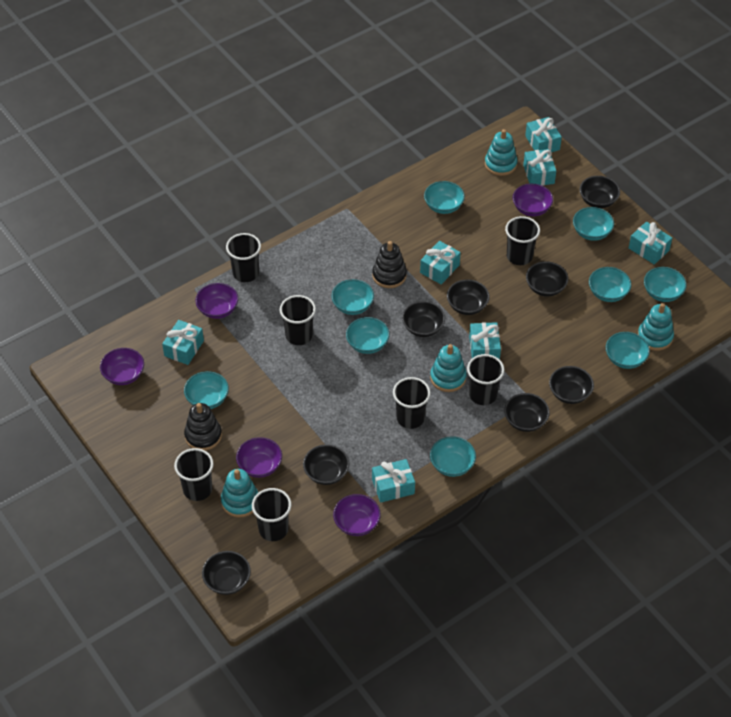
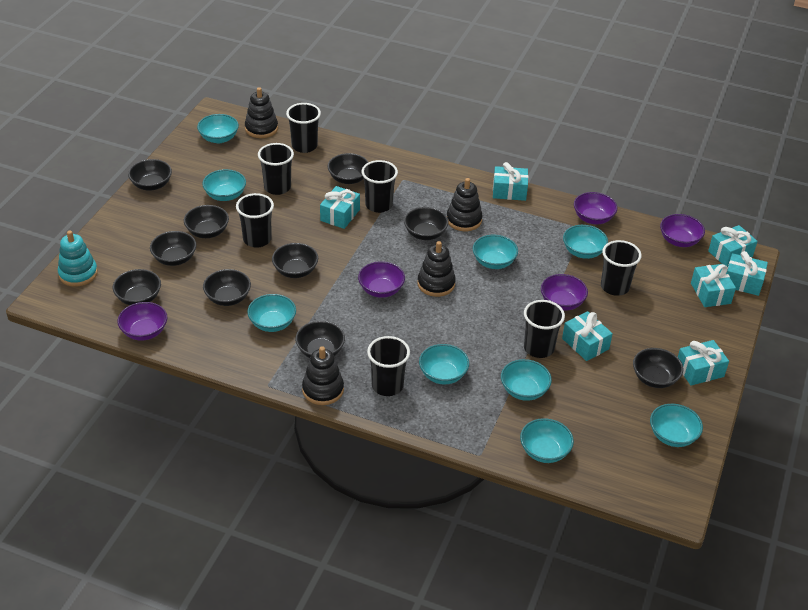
black bowl: 8 -> 10
black stacking toy: 2 -> 4
turquoise stacking toy: 4 -> 1

